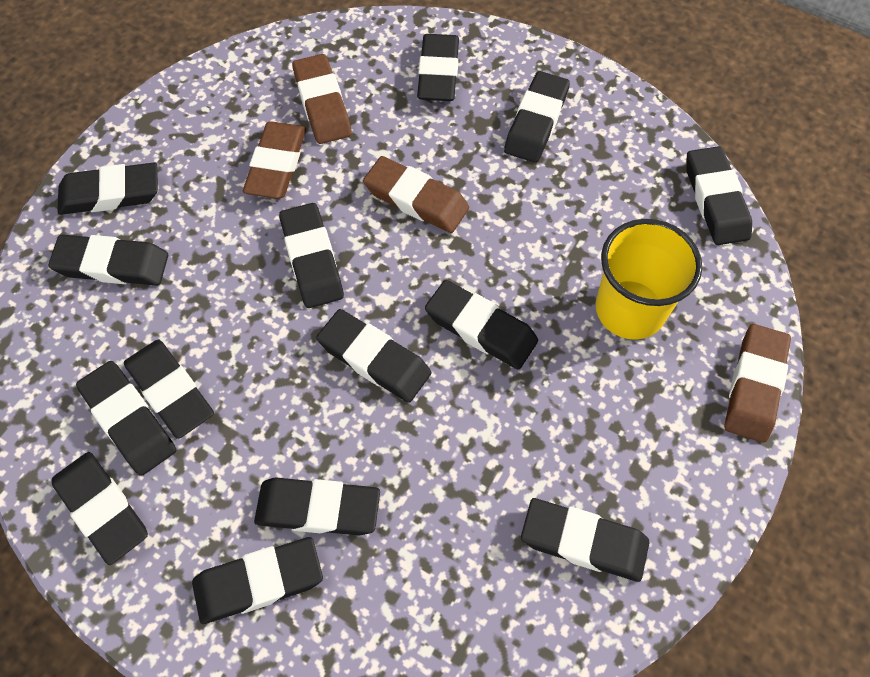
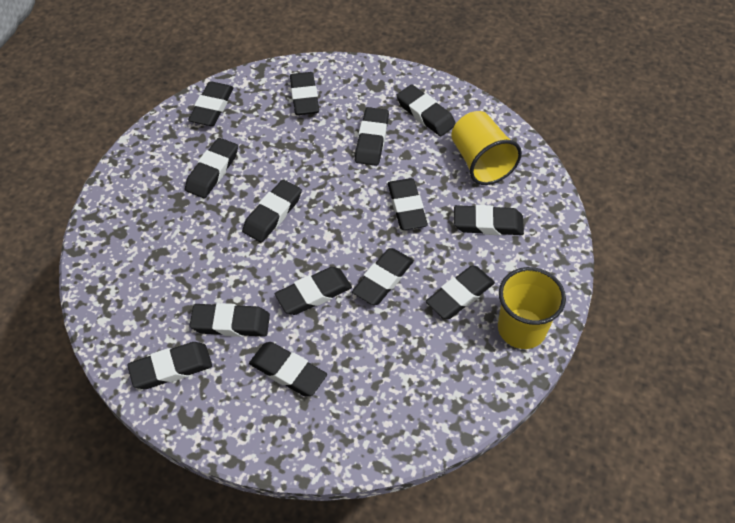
brown eraser: 4 -> 0
yellow cup: 1 -> 2

